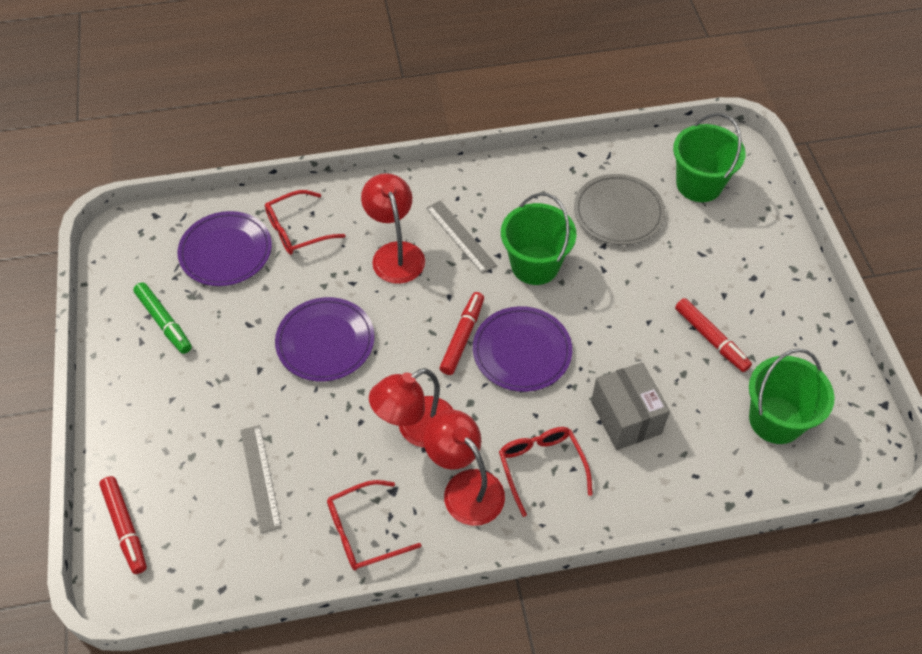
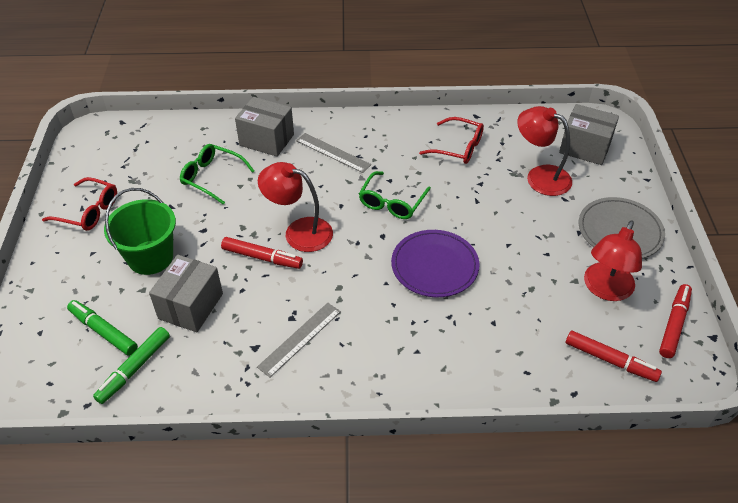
green bucket: 3 -> 1
green glasses: 0 -> 2
green marker: 1 -> 2
grey box: 1 -> 3
purple plate: 3 -> 1
red glasses: 3 -> 2

